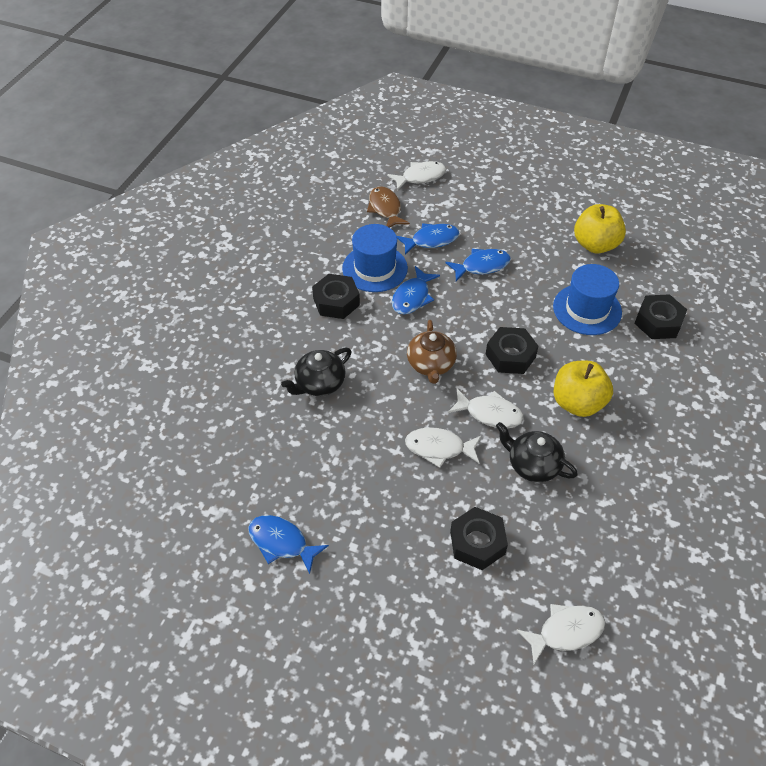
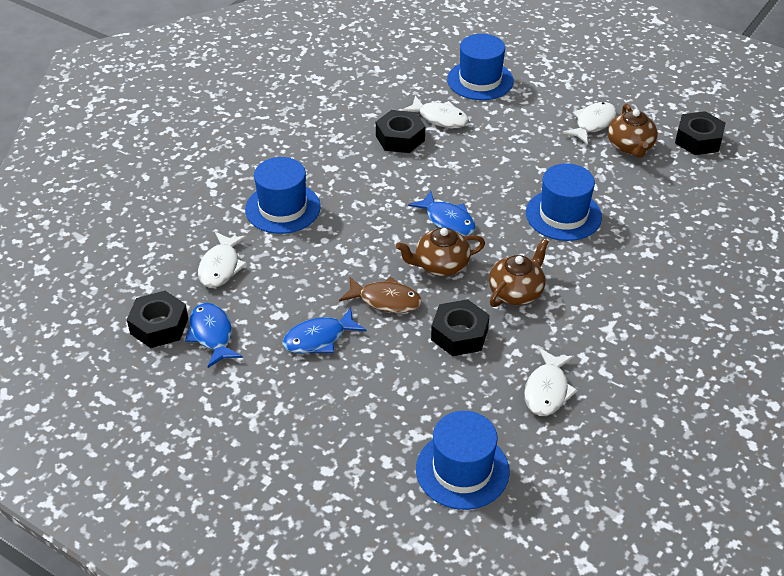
black teapot: 2 -> 0
blue fish: 4 -> 3
blue hat: 2 -> 4
brown teapot: 1 -> 3
yellow apple: 2 -> 0

